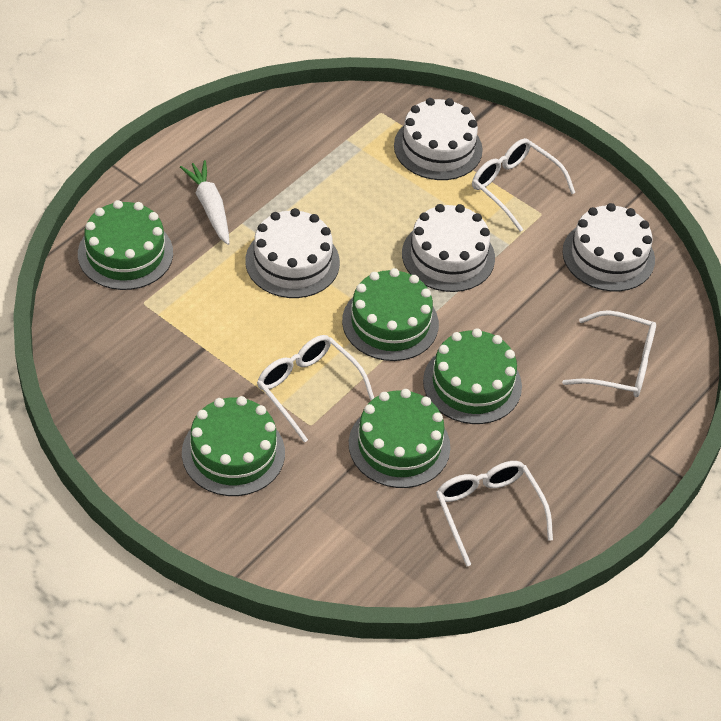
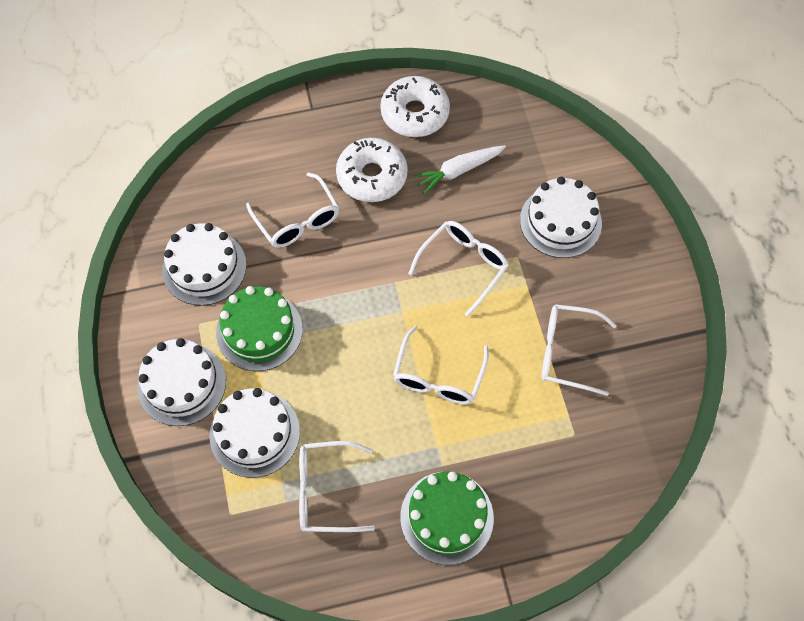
green cake: 5 -> 2
white donut: 0 -> 2
white glasses: 4 -> 5

